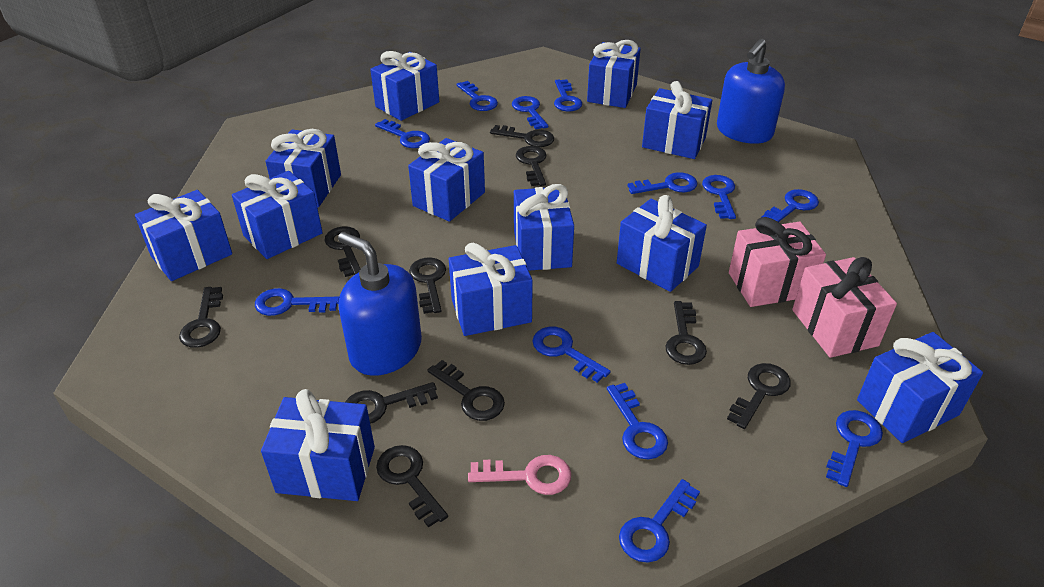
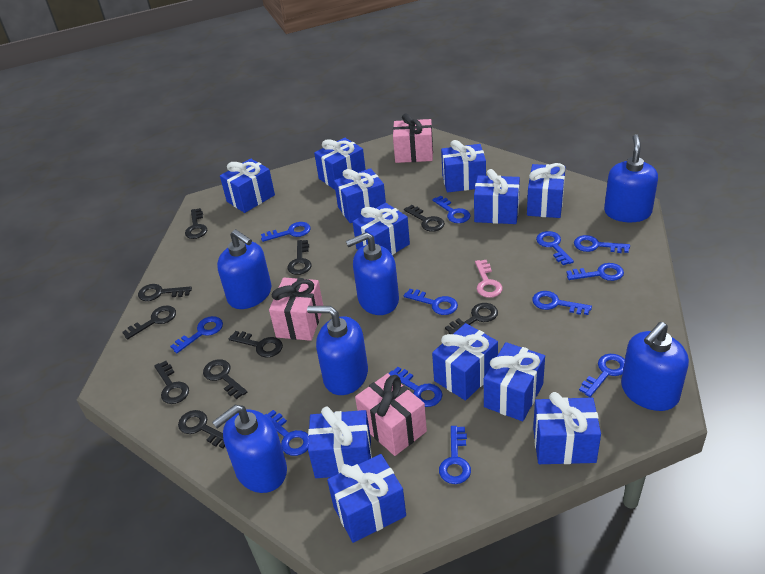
blue soap dispenser: 2 -> 6
pink gift: 2 -> 3

